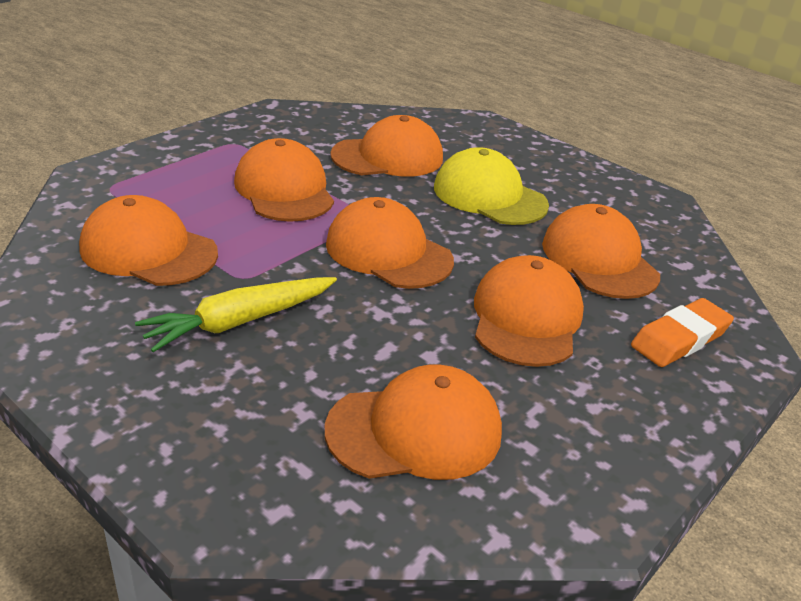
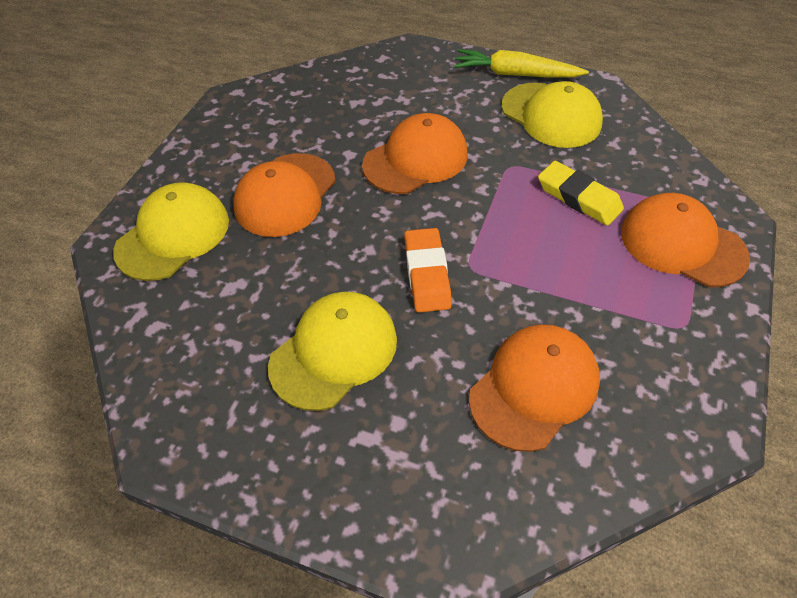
orange cap: 7 -> 4
yellow cap: 1 -> 3
yellow eraser: 0 -> 1

